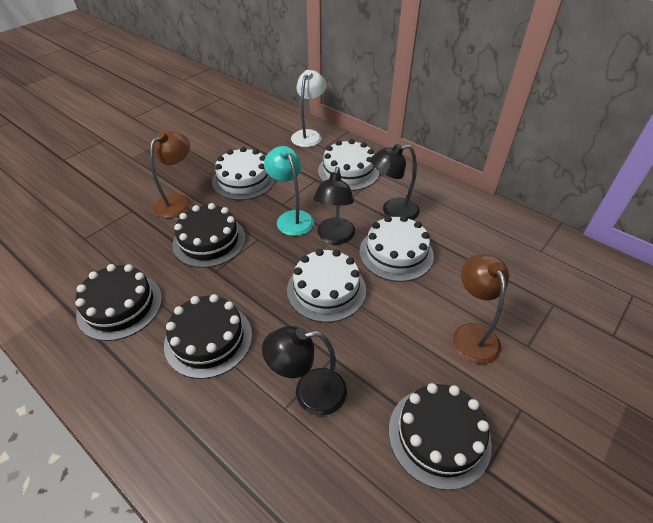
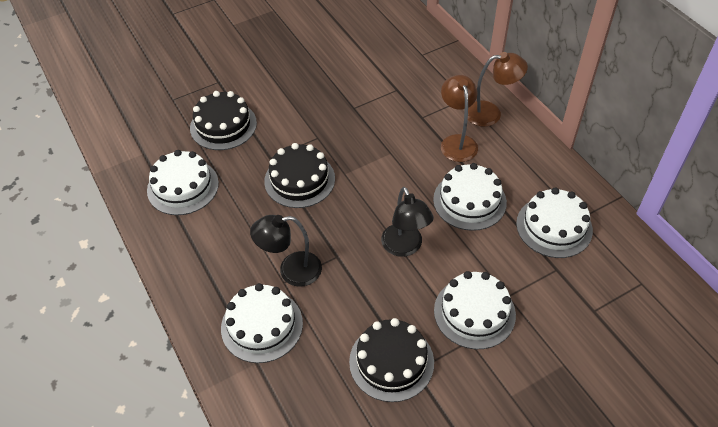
black cake: 4 -> 3
black lamp: 3 -> 2
turquoise lamp: 1 -> 0
white cake: 4 -> 5
white lamp: 1 -> 0

